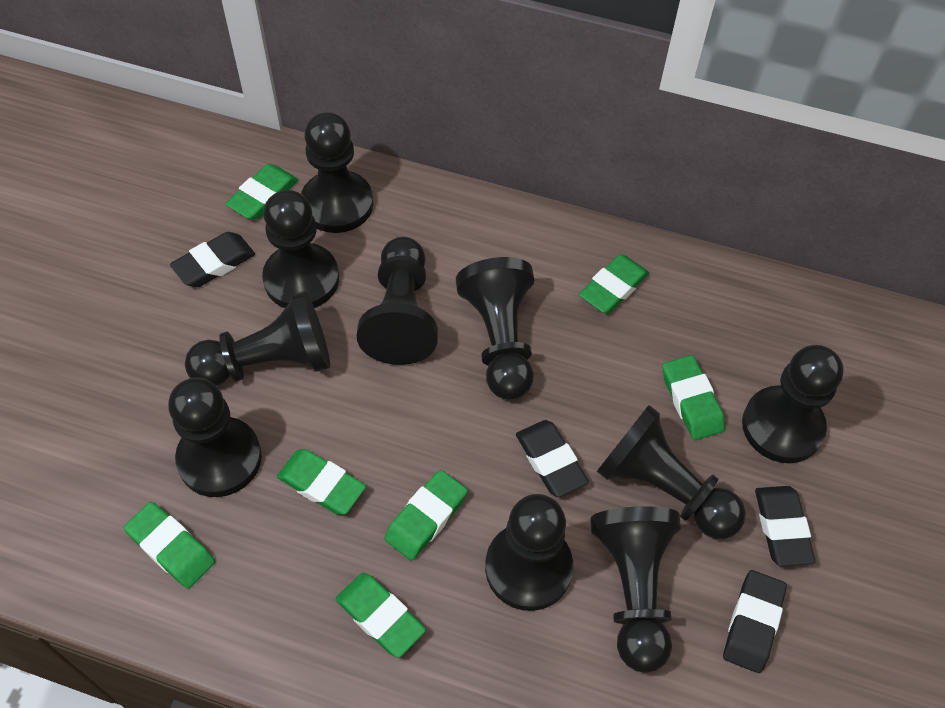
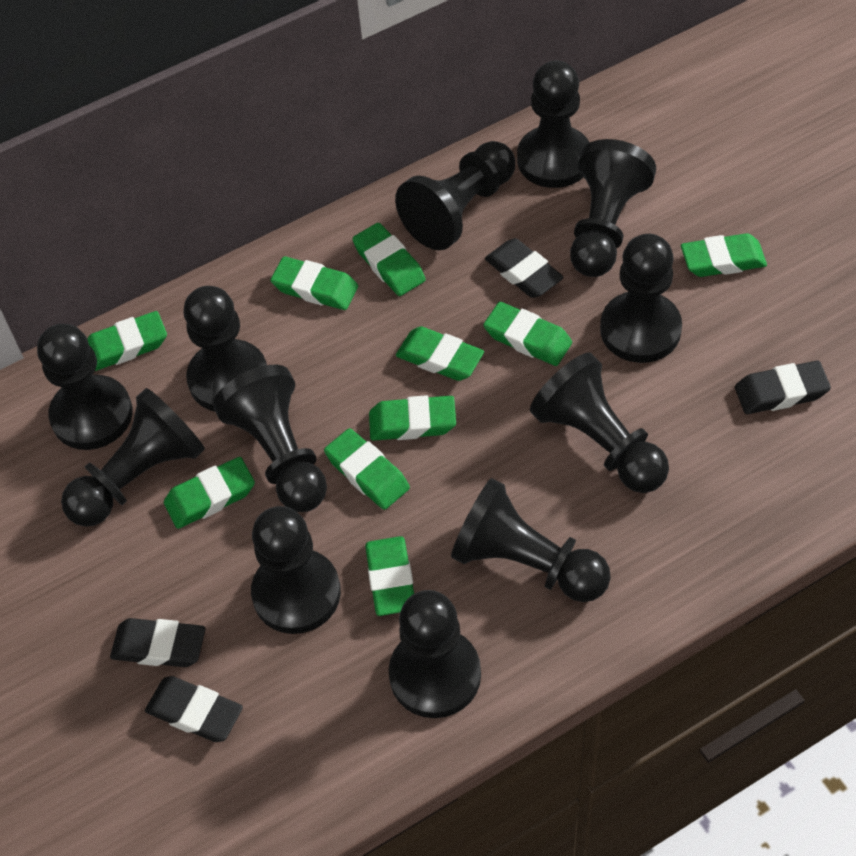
black pawn: 10 -> 12
green eraser: 7 -> 10

